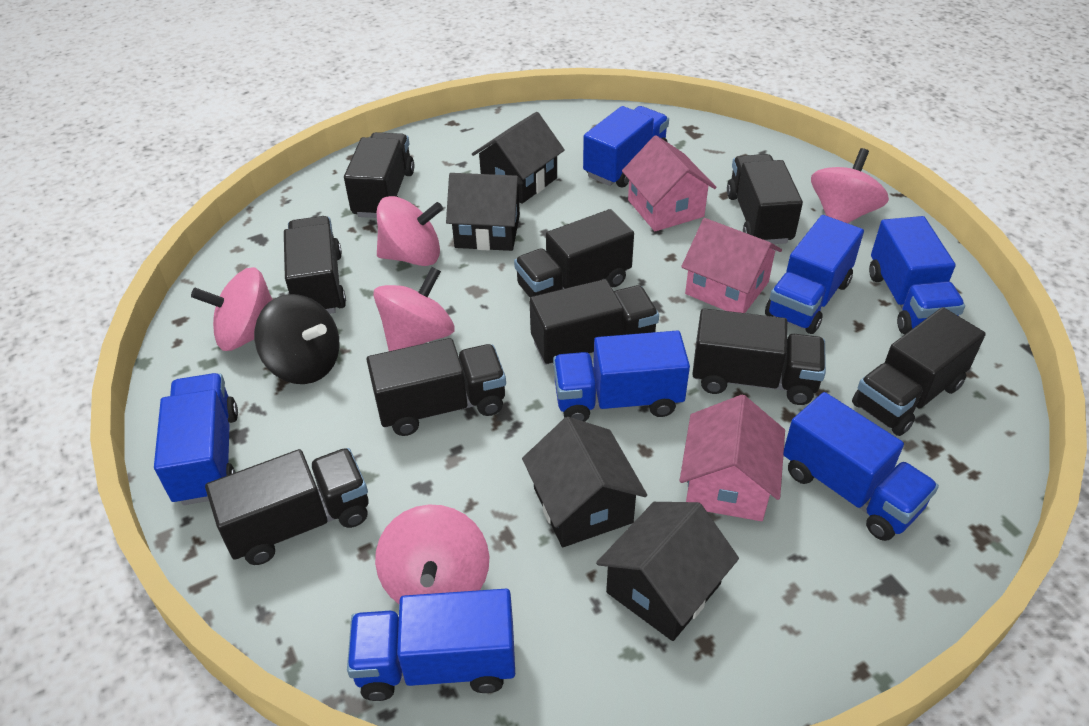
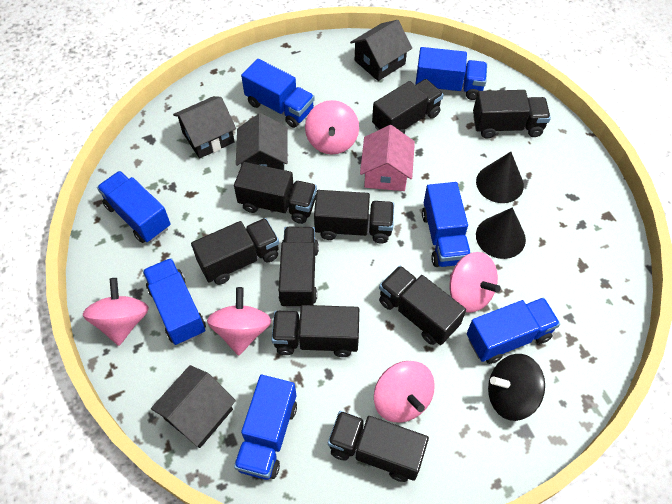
black cone: 0 -> 2
pink house: 3 -> 1

